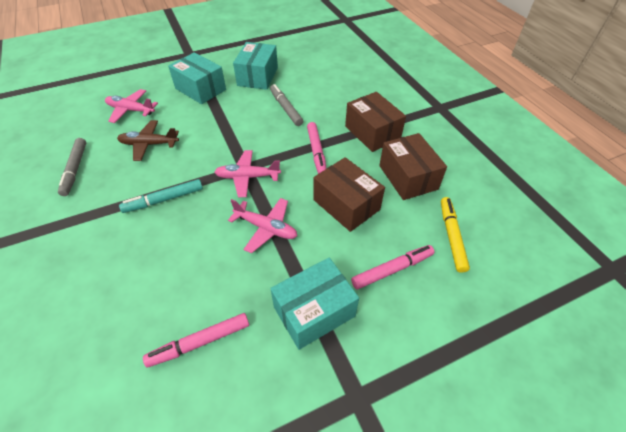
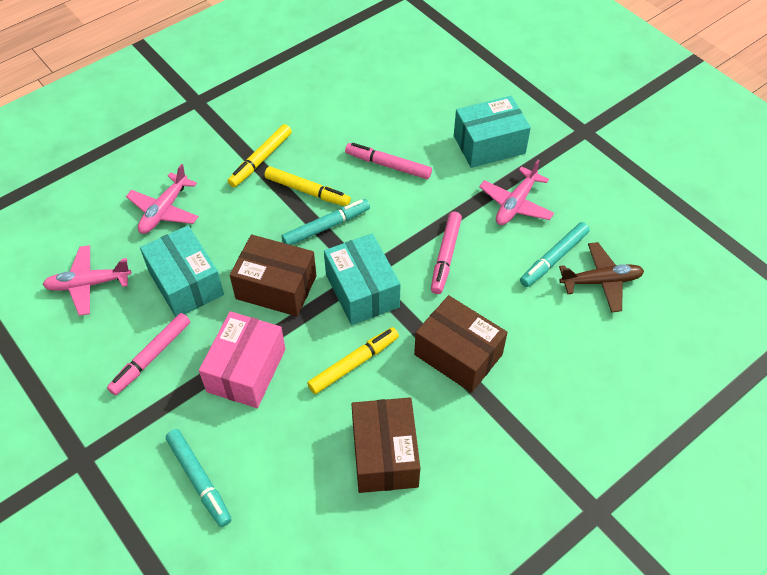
grey marker: 2 -> 0
pink box: 0 -> 1
turquoise marker: 1 -> 3
yellow marker: 1 -> 3

